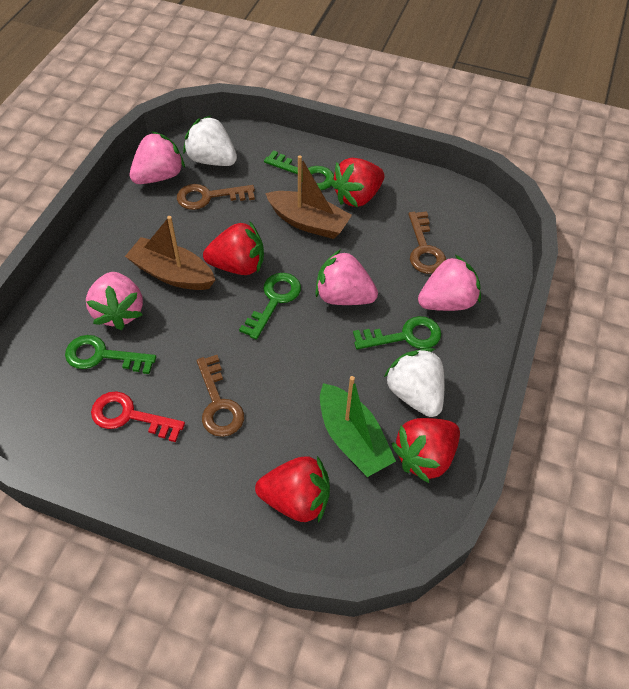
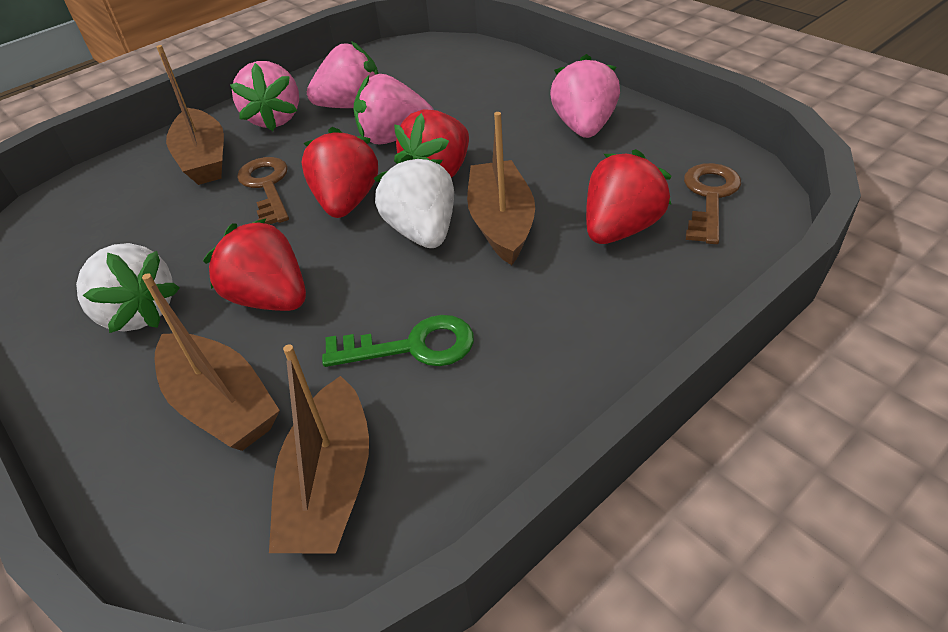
brown boat: 2 -> 4
brown key: 3 -> 2
green boat: 1 -> 0
green key: 4 -> 1
red key: 1 -> 0

